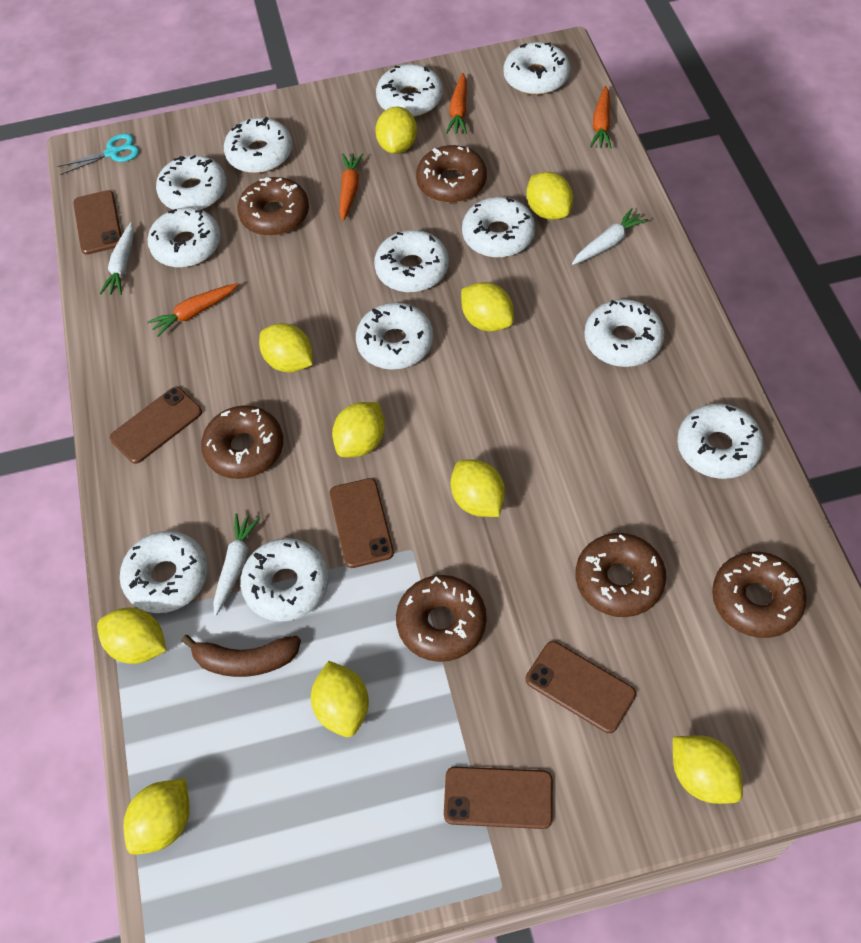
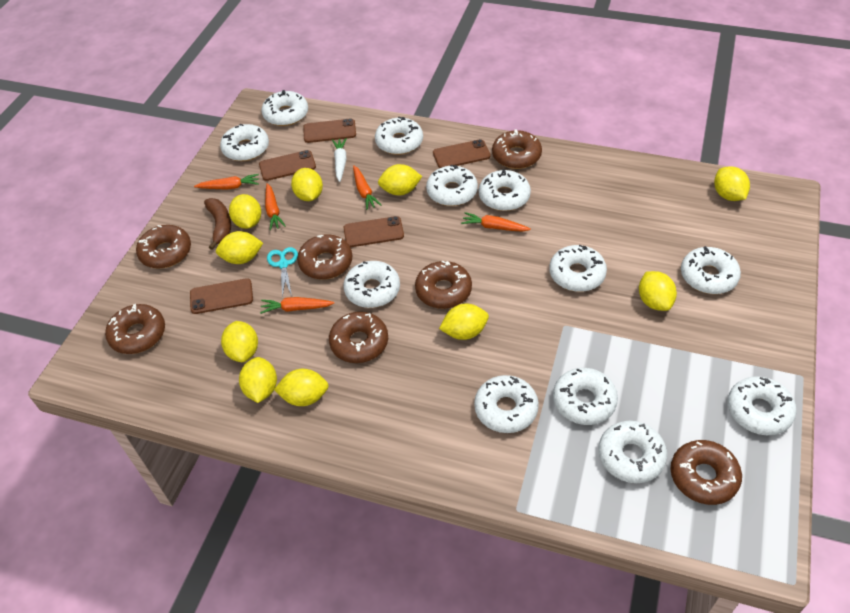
brown donut: 6 -> 7
orange carrot: 4 -> 5
white carrot: 3 -> 1

